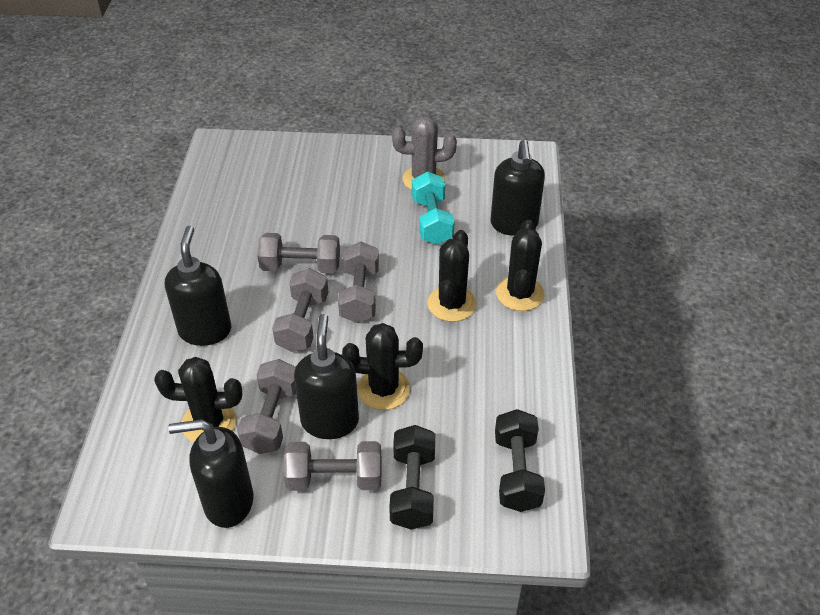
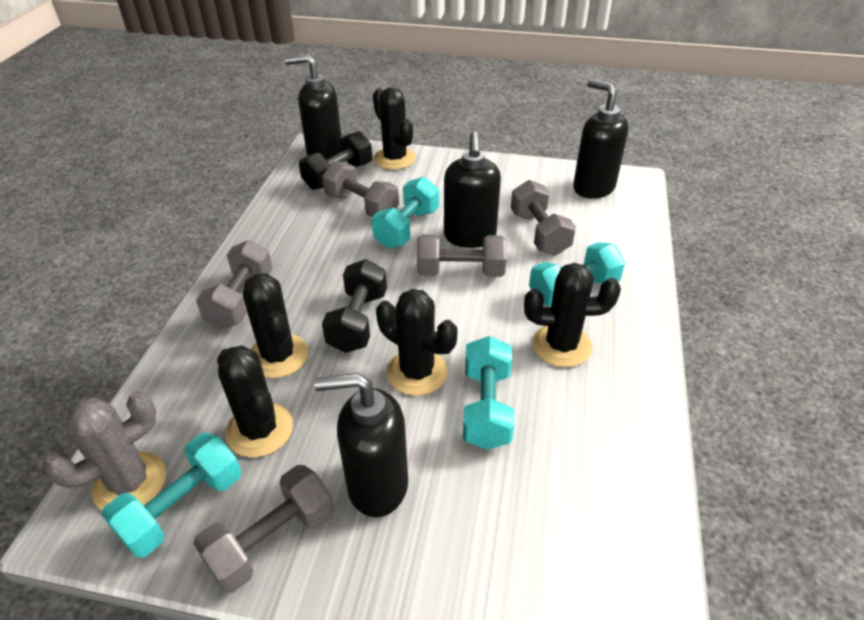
black cactus: 4 -> 5
turquoise dumbbell: 1 -> 4

